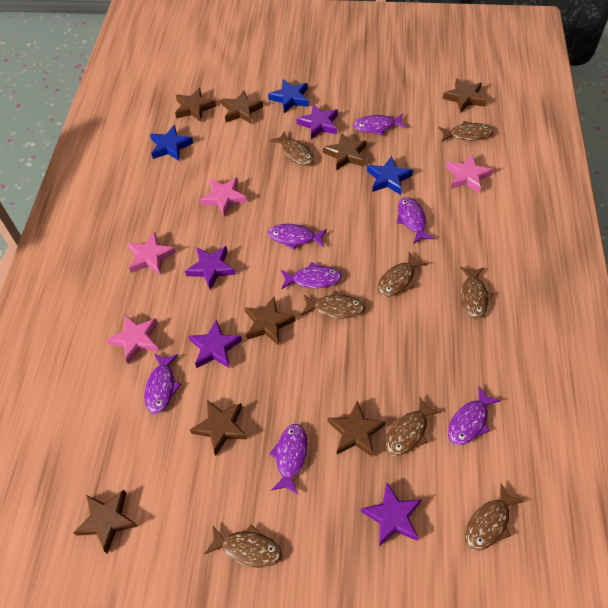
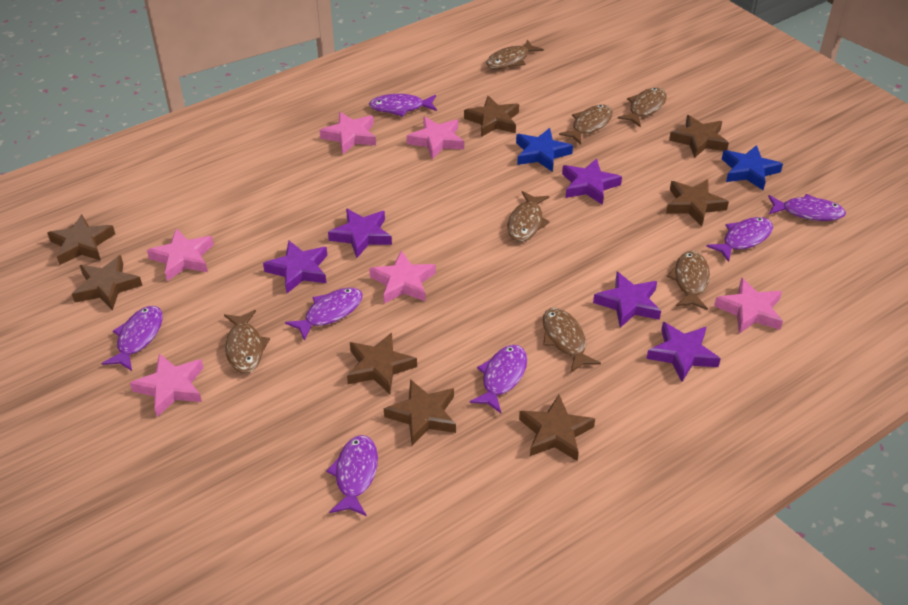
blue star: 3 -> 2
brown fish: 8 -> 7
pink star: 4 -> 6
purple star: 4 -> 5

